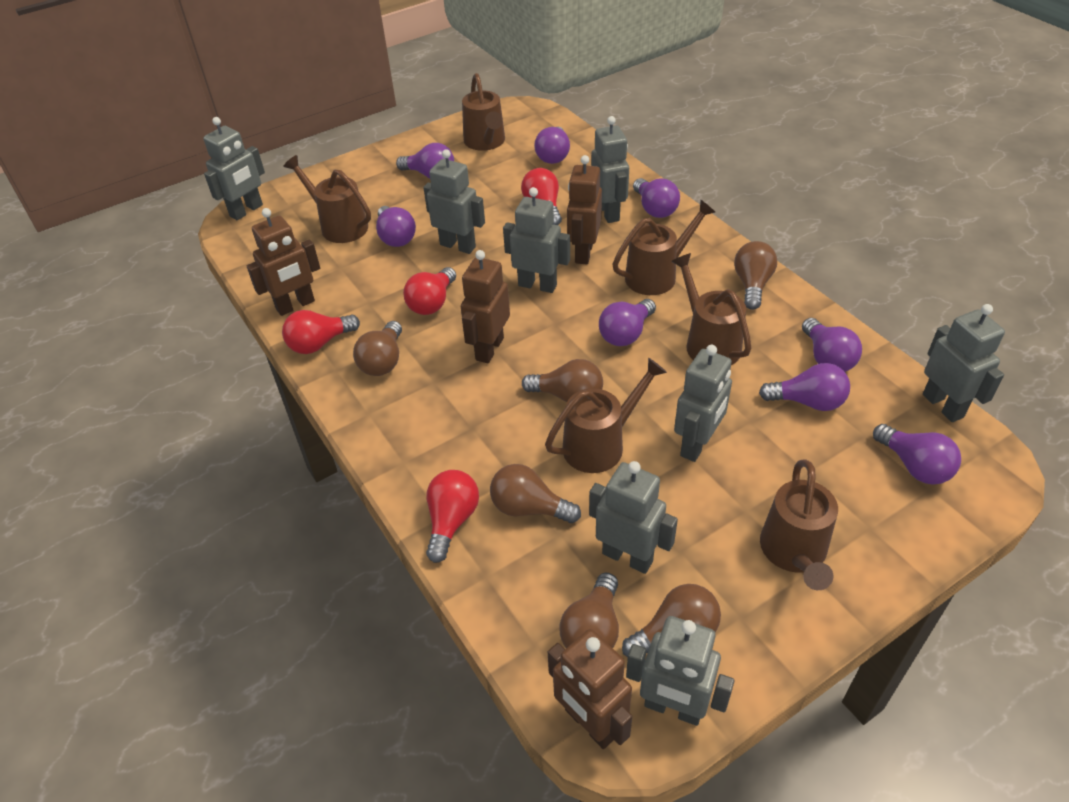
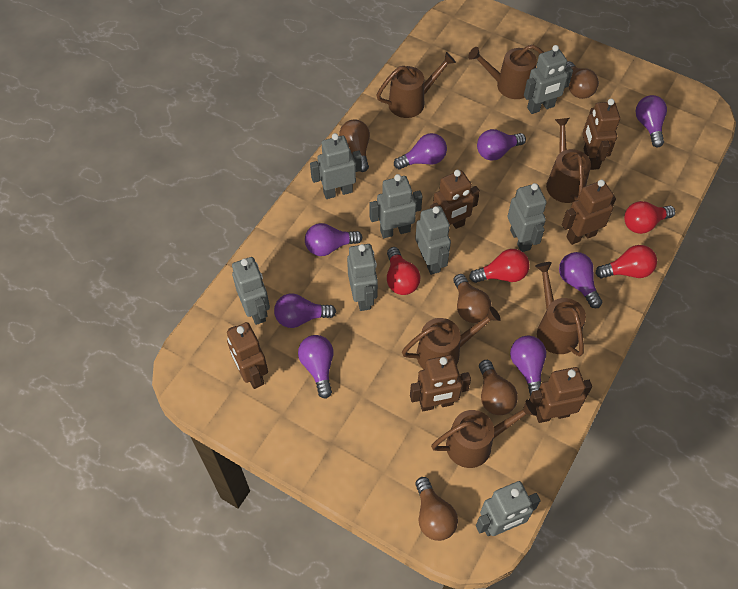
brown light bulb: 6 -> 5
brown robot: 4 -> 6

